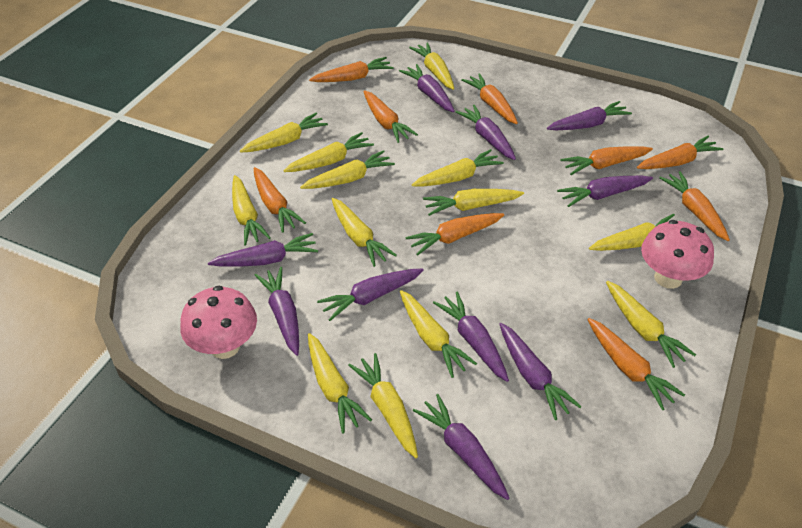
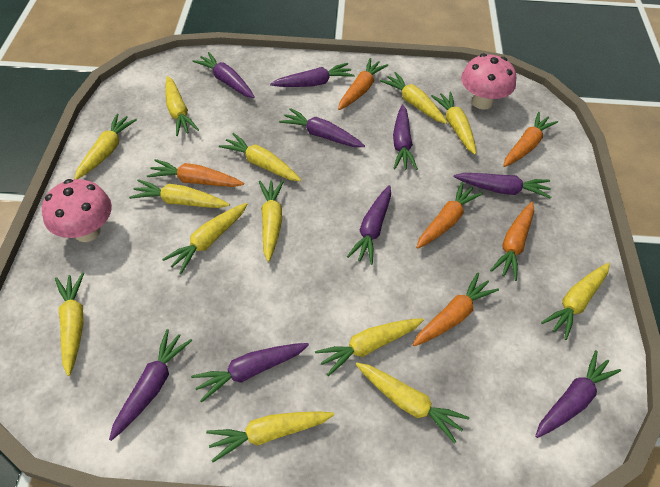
orange carrot: 9 -> 6
purple carrot: 10 -> 9

